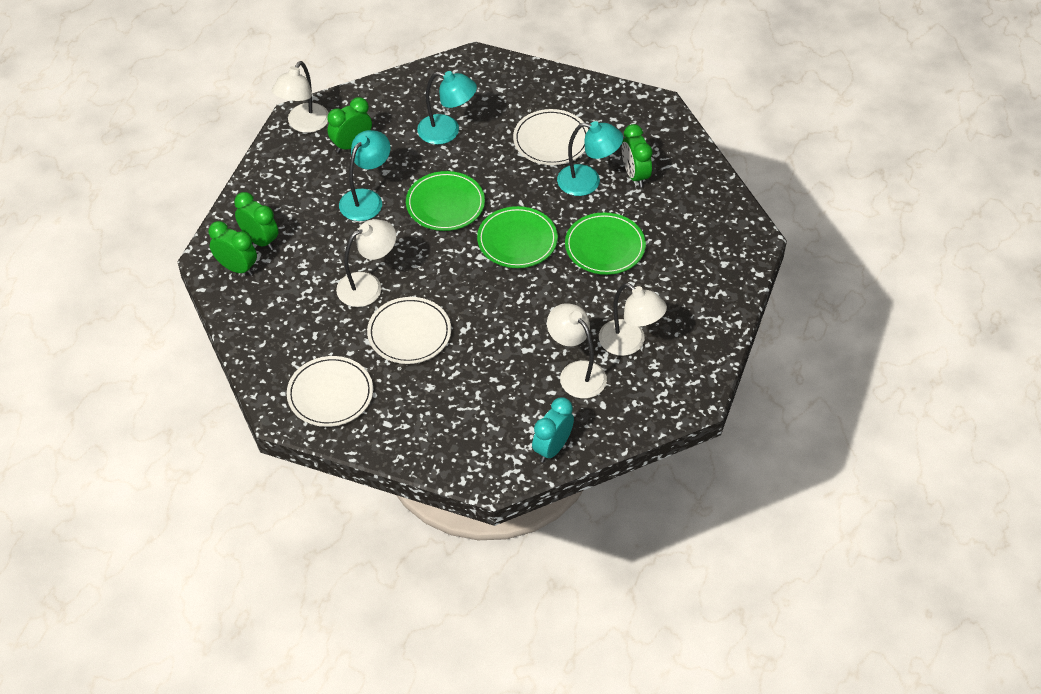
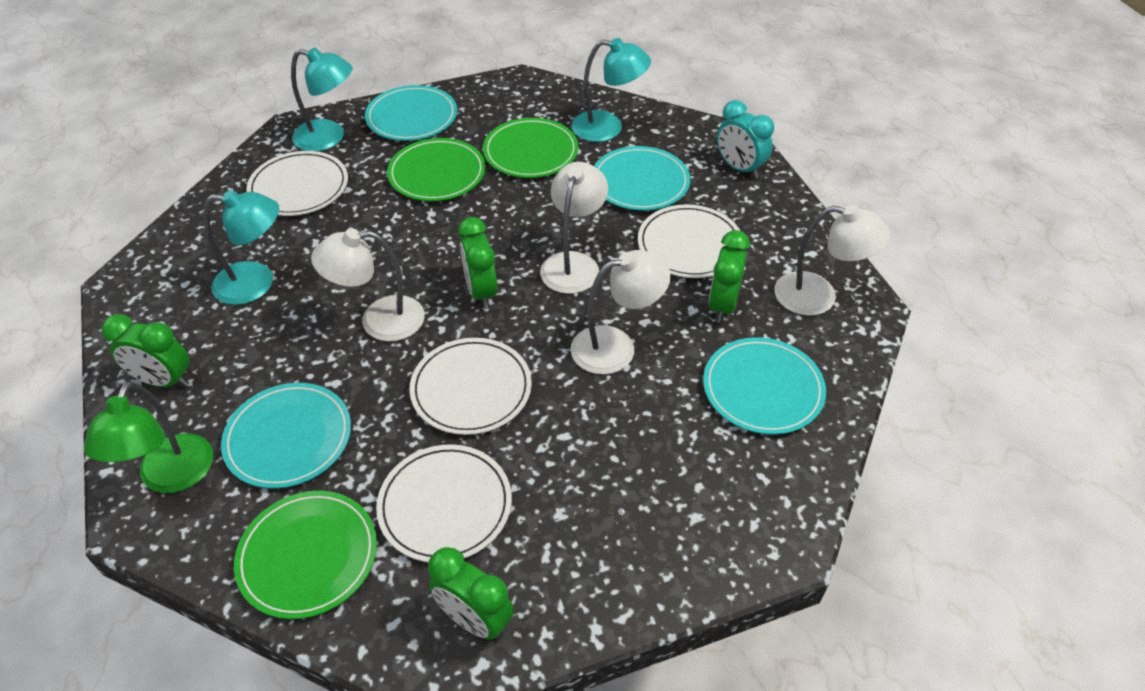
green lamp: 0 -> 1
turquoise plate: 0 -> 4
white plate: 3 -> 4

